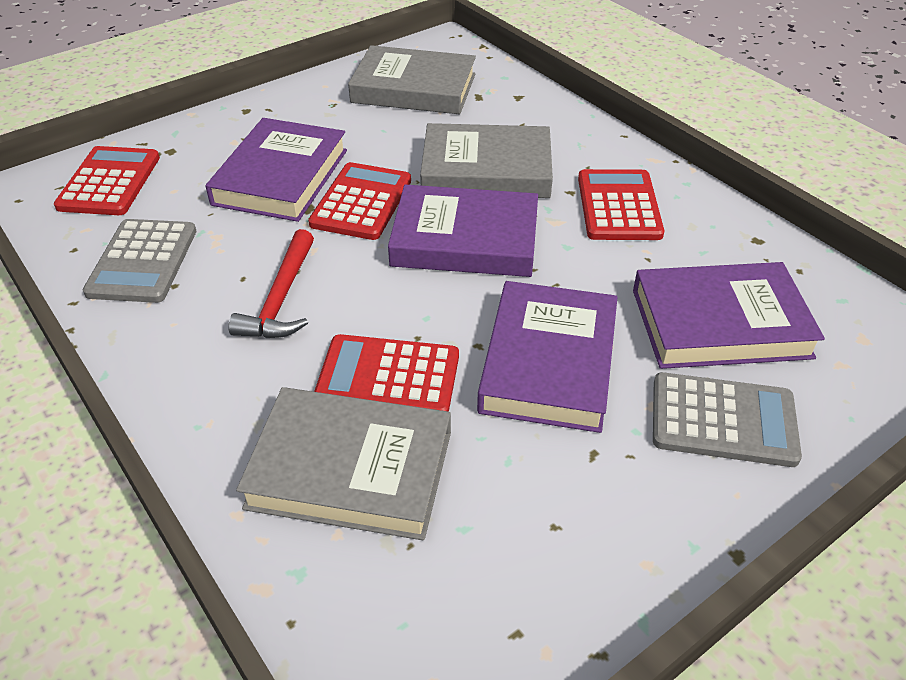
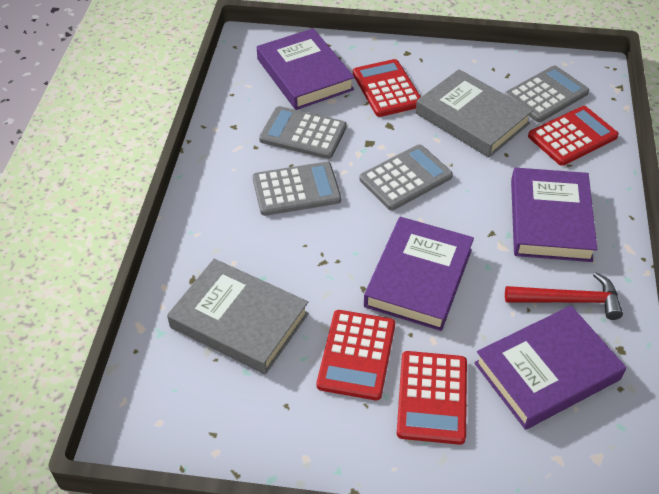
grey book: 3 -> 2
grey calculator: 2 -> 4

